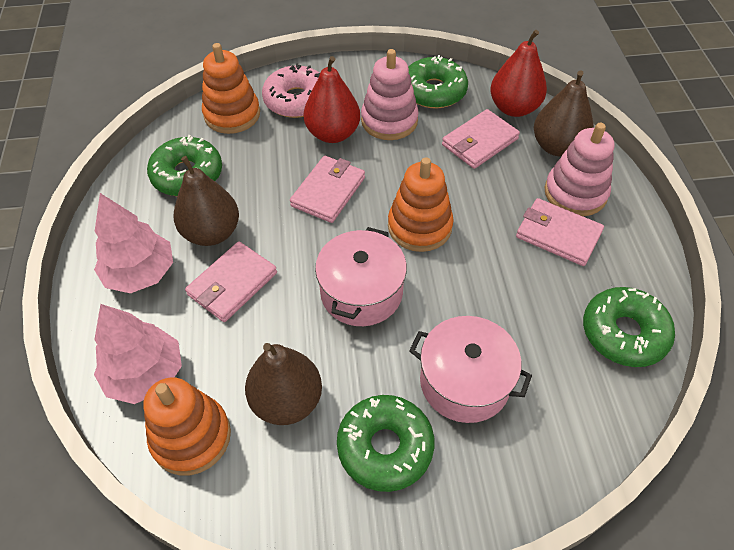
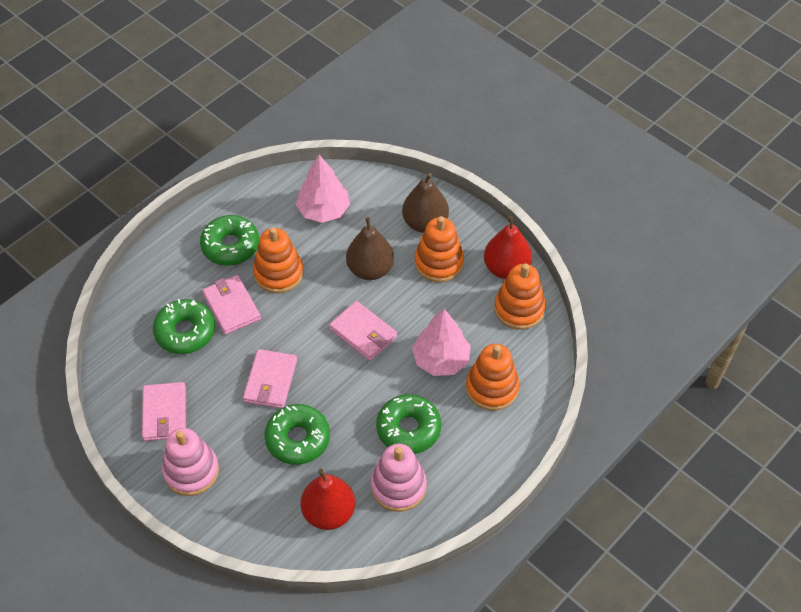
brown pear: 3 -> 2
orange stacking toy: 3 -> 4
pink donut: 1 -> 0
pink pot: 2 -> 0

